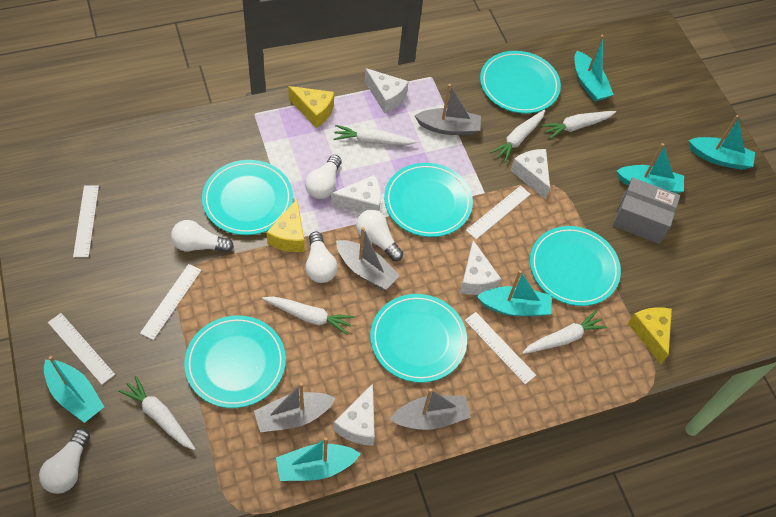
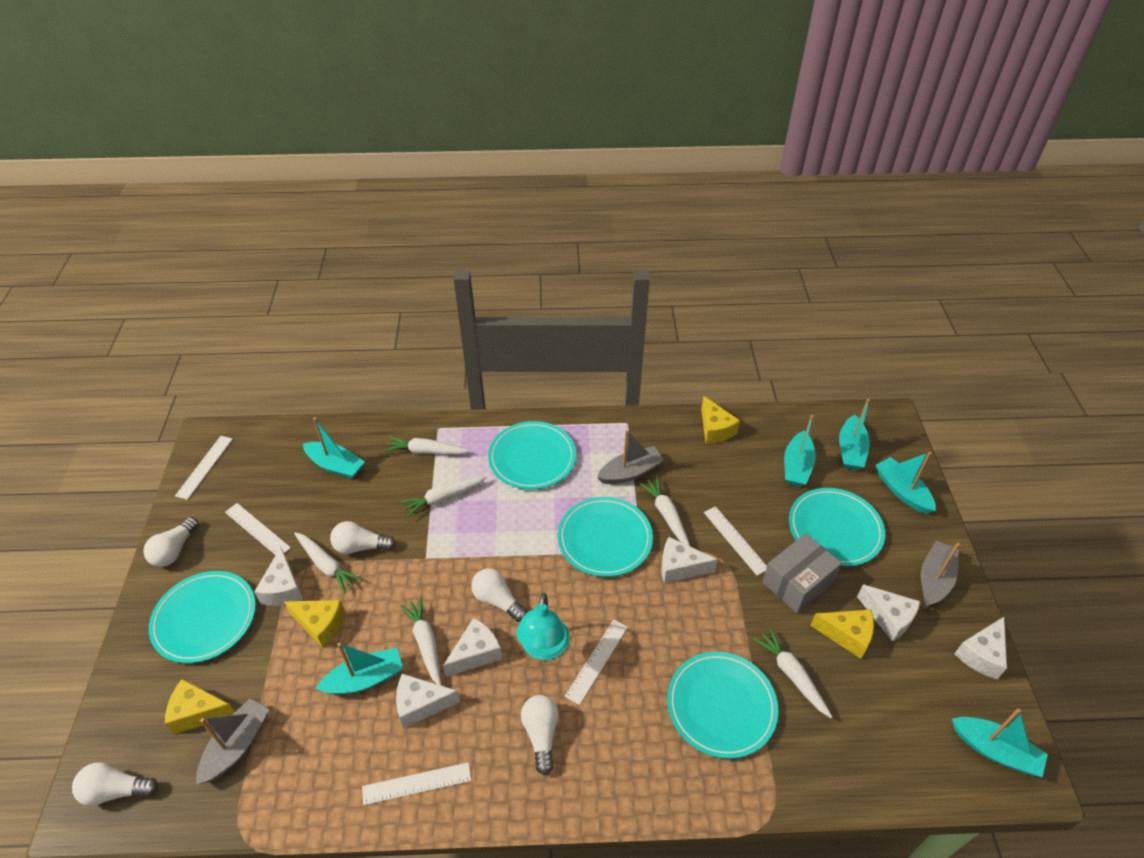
grey boat: 4 -> 3
turquoise lamp: 0 -> 1
turquoise plate: 6 -> 5
white cheese: 5 -> 6
yellow cheese: 3 -> 4

